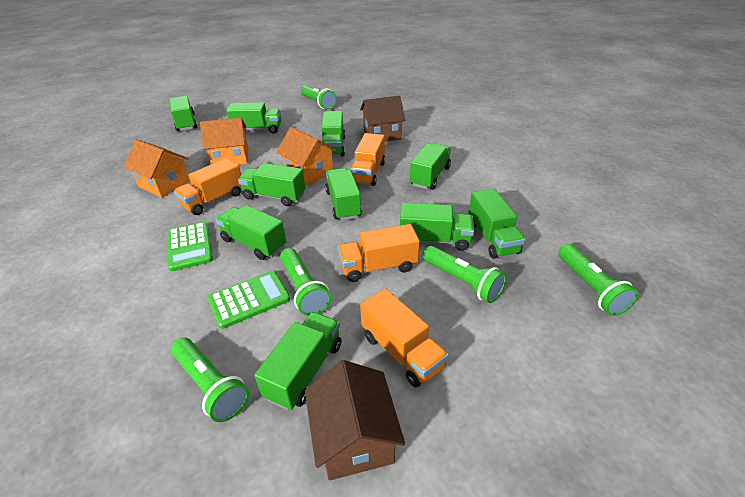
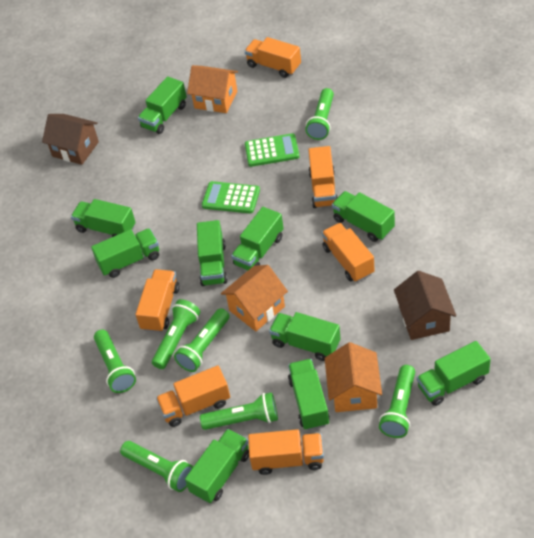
green flashlight: 5 -> 7
orange truck: 4 -> 6

